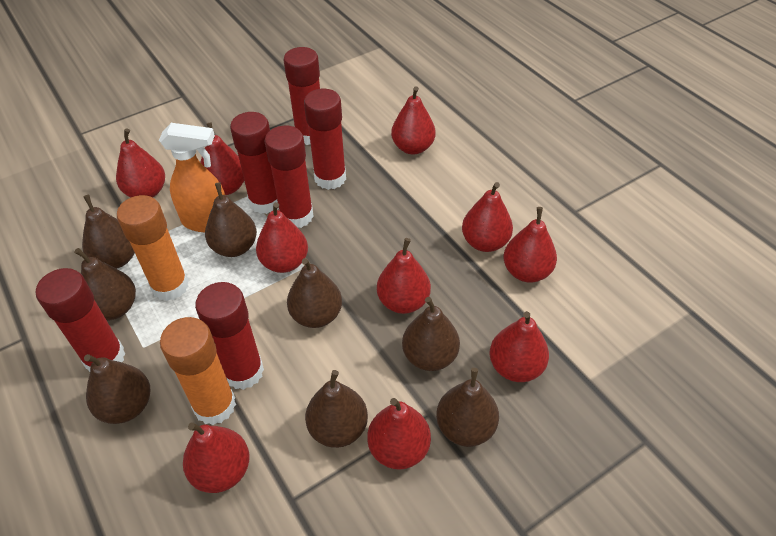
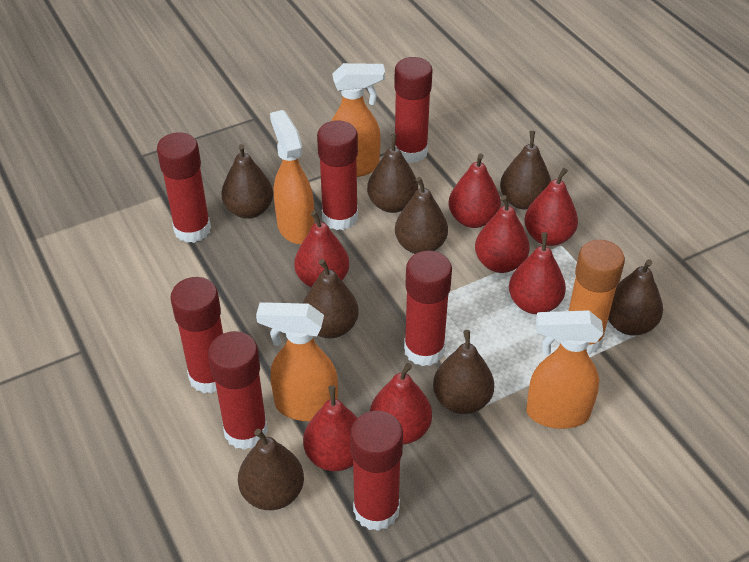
orange glue stick: 2 -> 1
orange spray bottle: 1 -> 4
red glue stick: 6 -> 7
red pear: 10 -> 7

